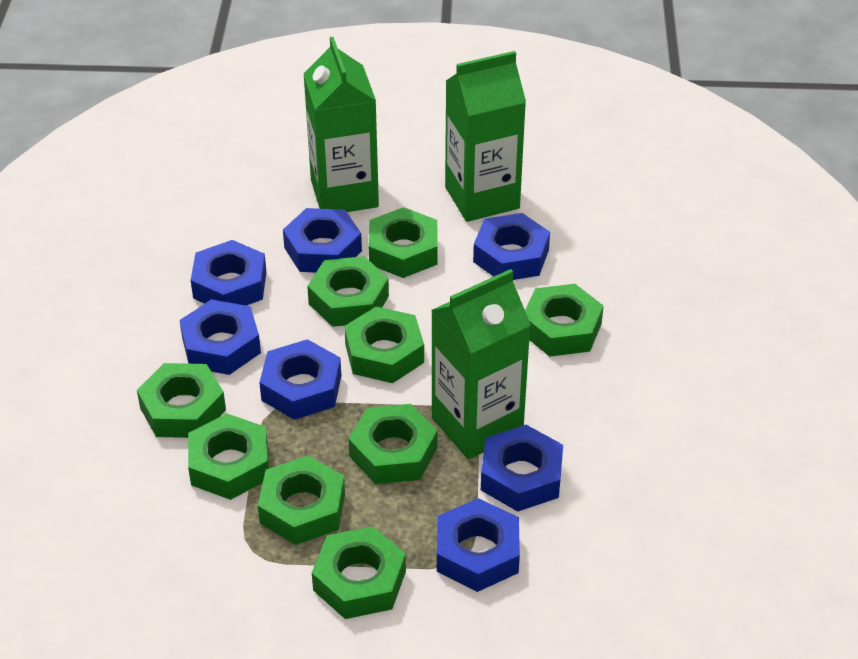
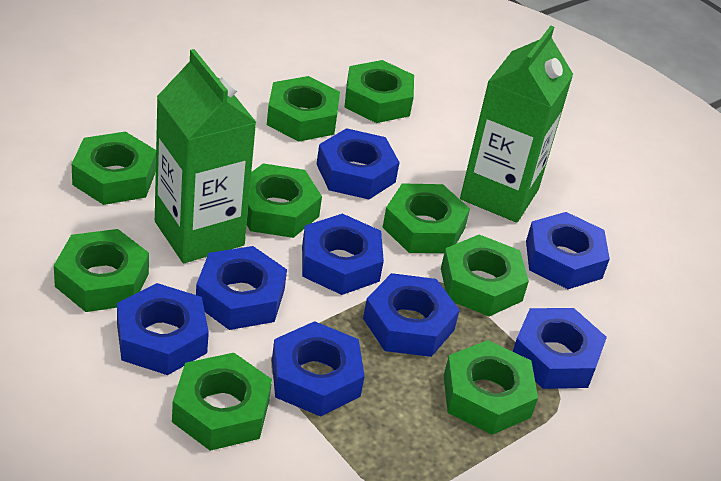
blue nut: 7 -> 8
green carton: 3 -> 2

